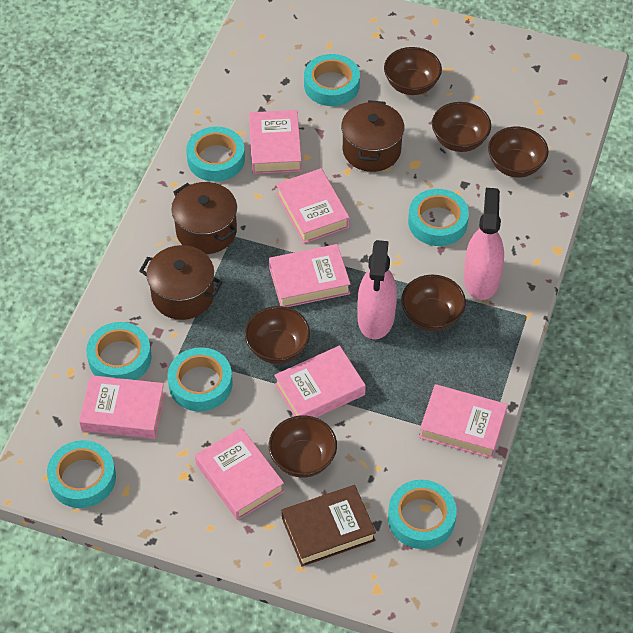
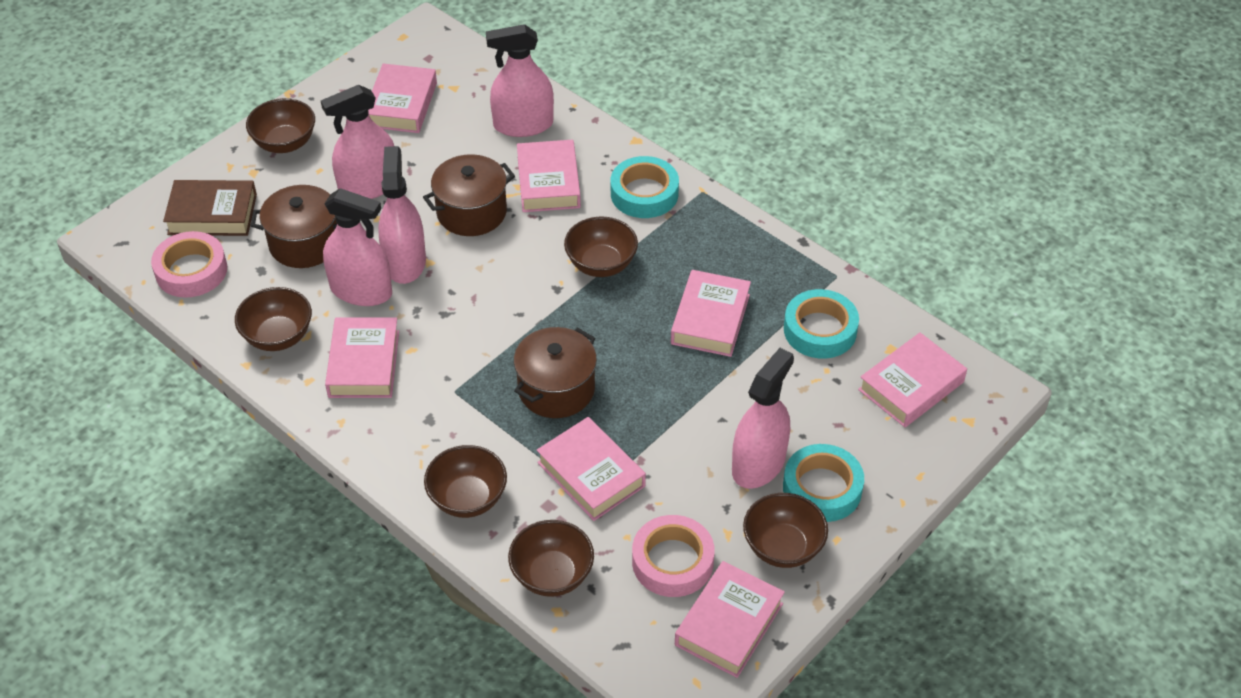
pink spray bottle: 2 -> 5
pink tape: 0 -> 2
turquoise tape: 7 -> 3

